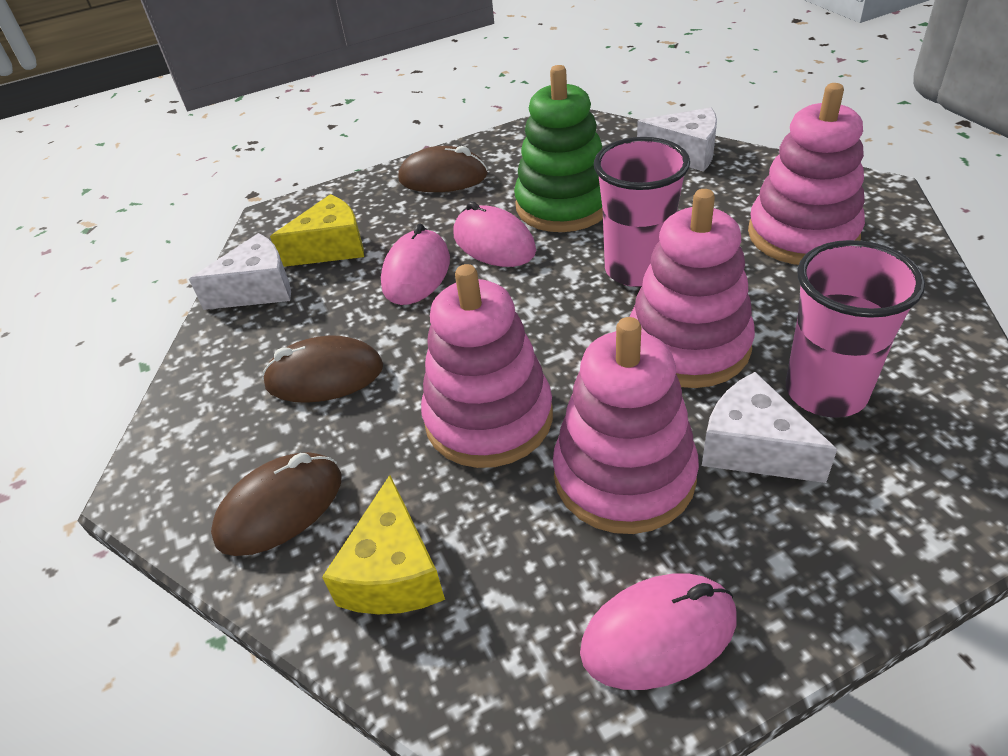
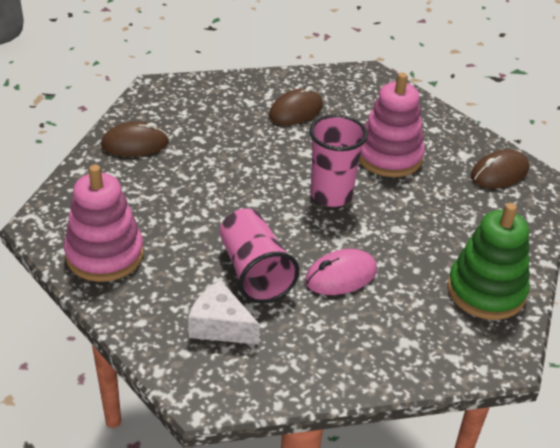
pink mouse: 3 -> 1
pink stacking toy: 4 -> 2
white cheese: 3 -> 1
yellow cheese: 2 -> 0

